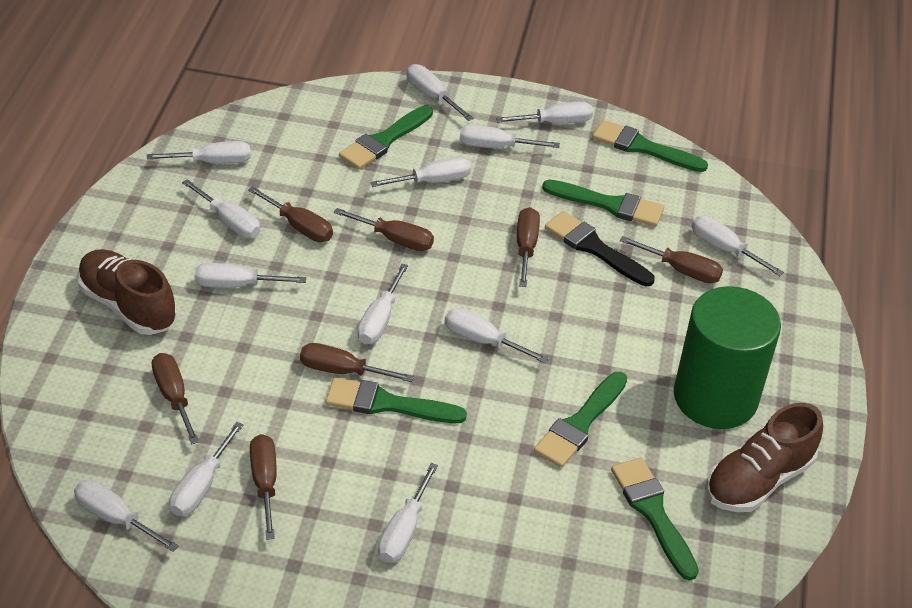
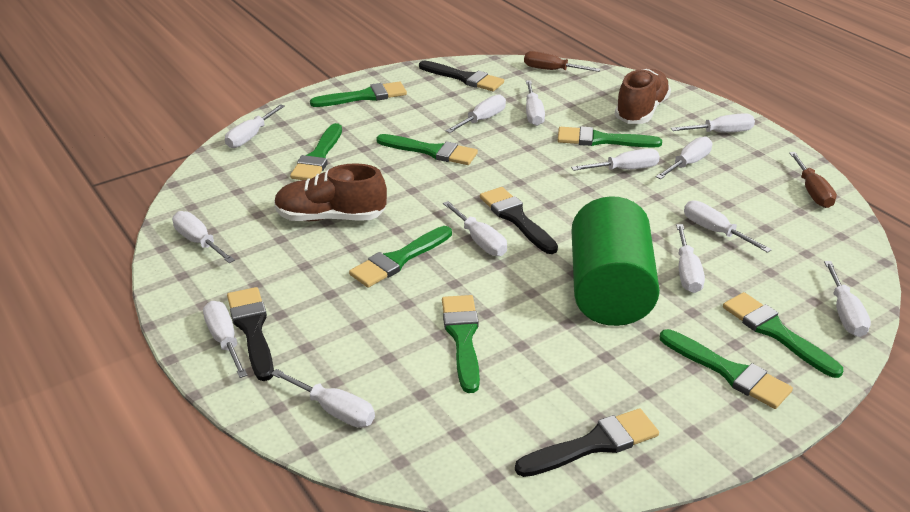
black brush: 1 -> 4
brown screwdriver: 7 -> 2
green brush: 6 -> 8

